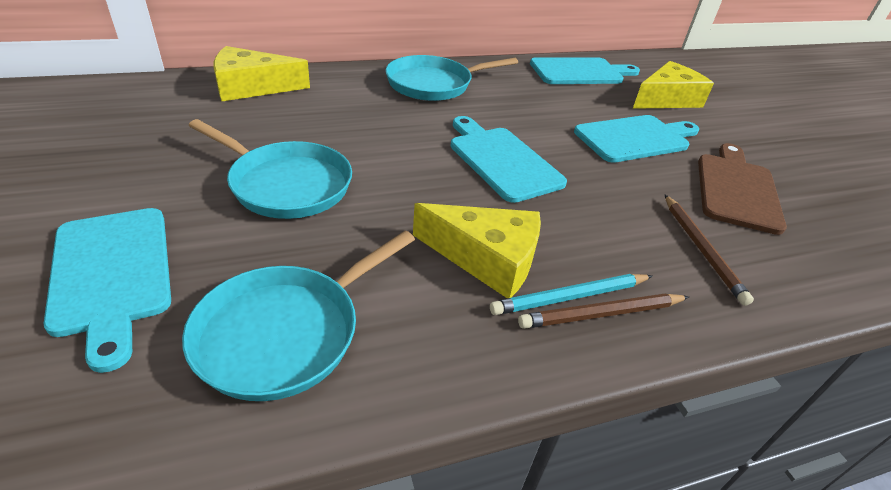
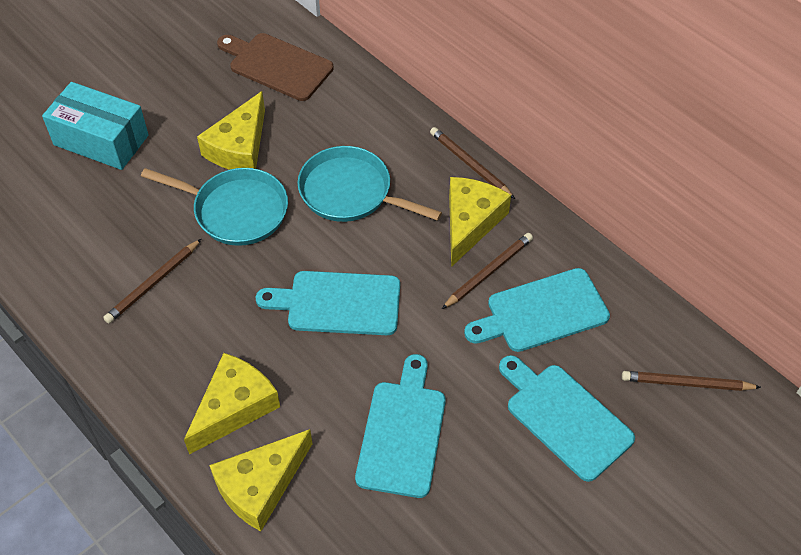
brown pencil: 2 -> 4
turquoise box: 0 -> 1
turquoise pan: 3 -> 2
turquoise pencil: 1 -> 0
yellow cheese: 3 -> 4

